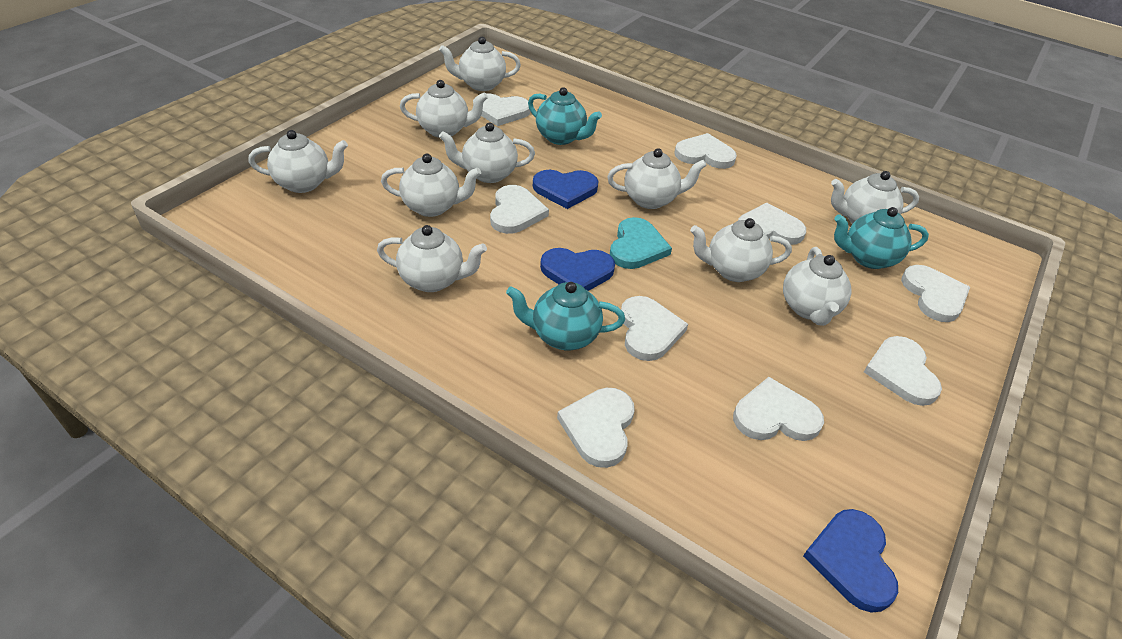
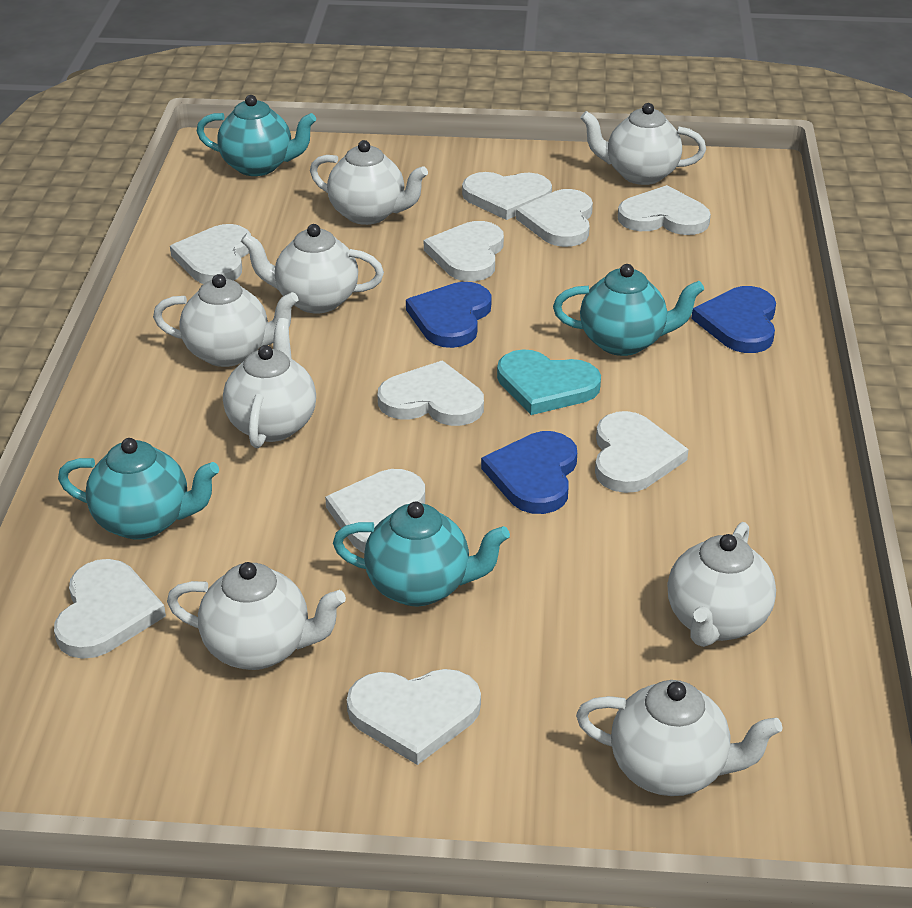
turquoise teapot: 3 -> 4
white heart: 9 -> 10
white teapot: 10 -> 8

